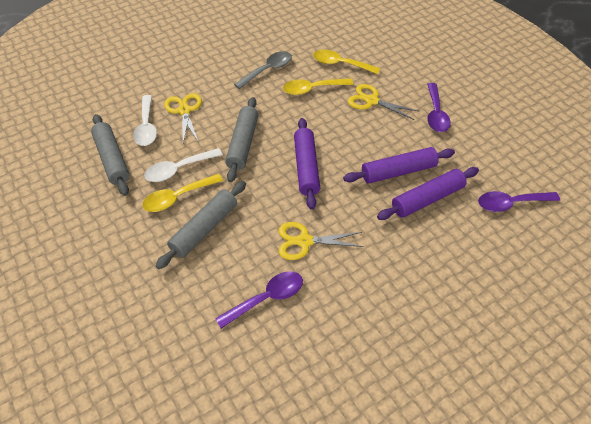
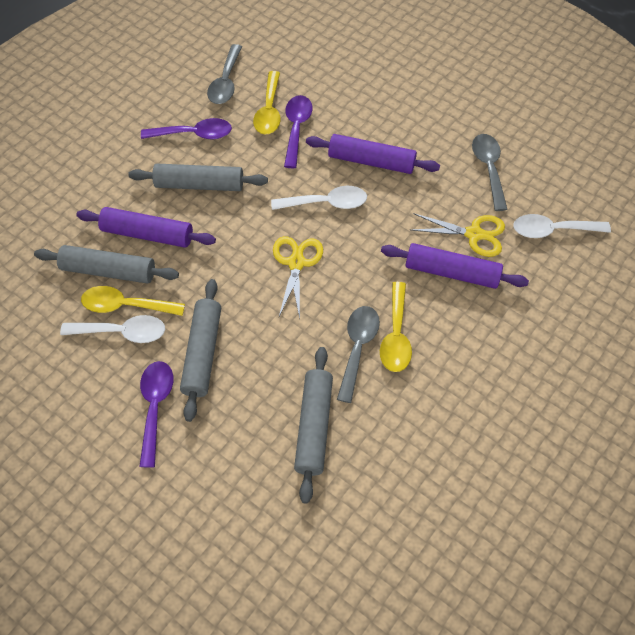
grey rolling pin: 3 -> 4
grey spoon: 1 -> 3
white spoon: 2 -> 3
yellow scissors: 3 -> 2

